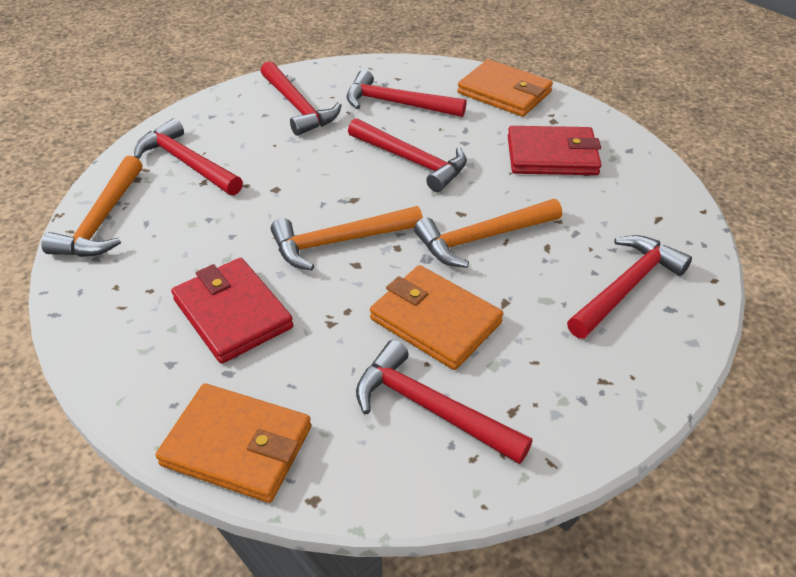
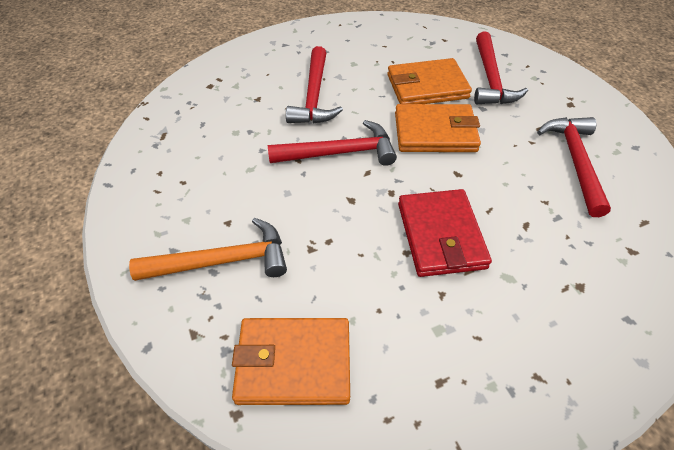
orange hammer: 3 -> 1
red hammer: 6 -> 4
red wallet: 2 -> 1

